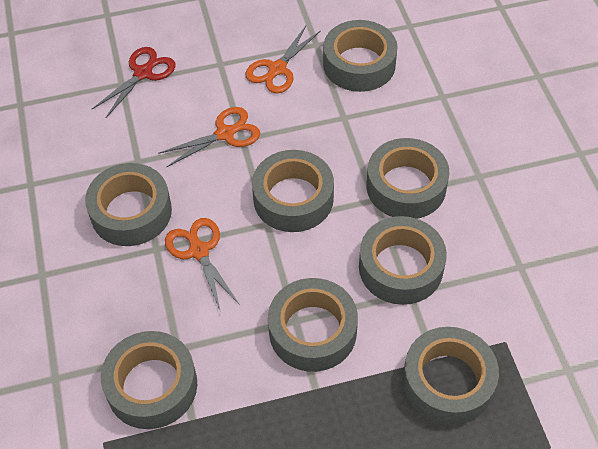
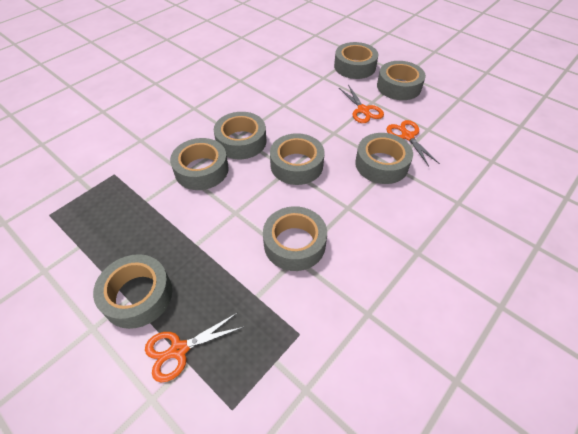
red scissors: 1 -> 0

